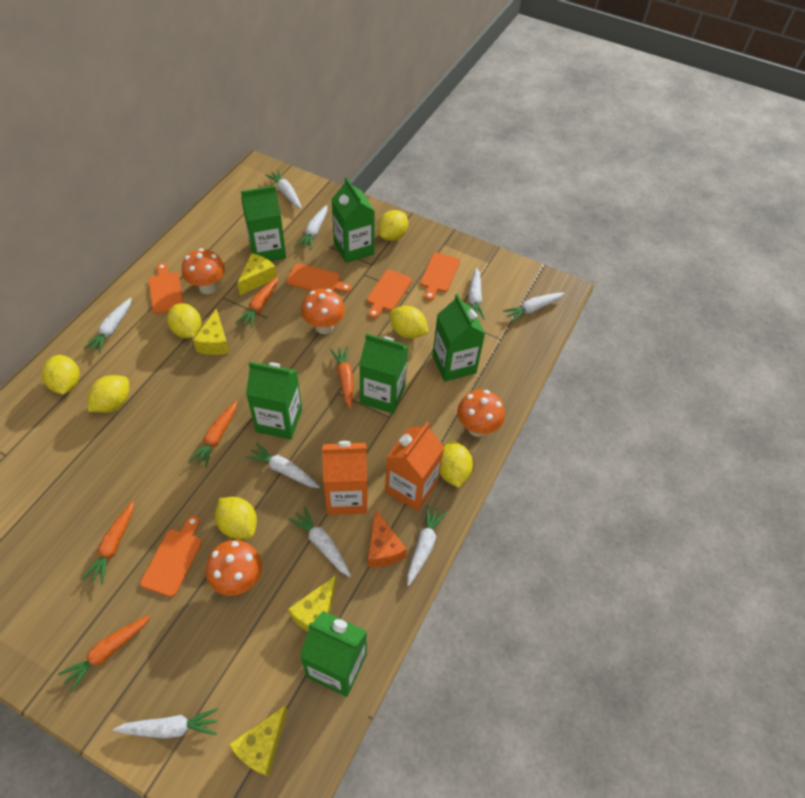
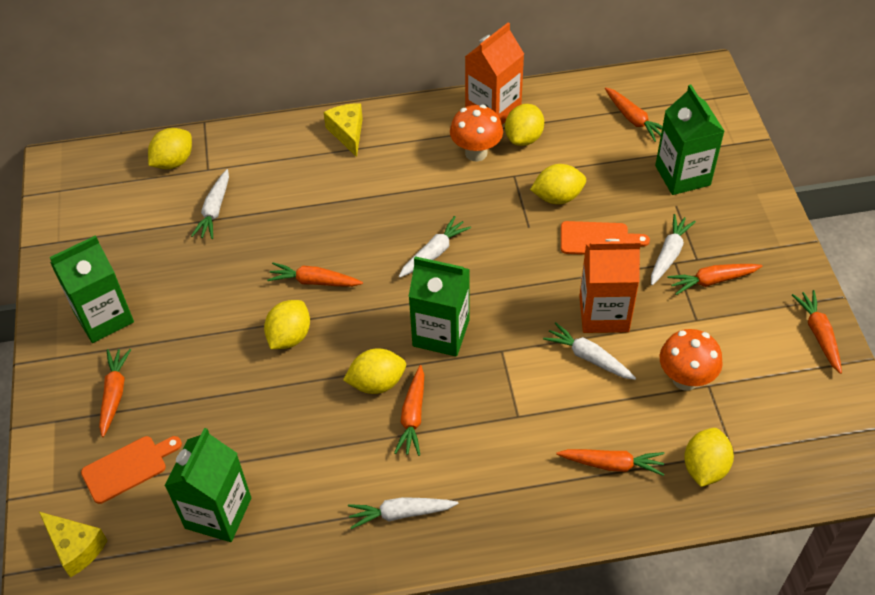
green carton: 6 -> 4
orange carrot: 5 -> 7
orange cheese: 1 -> 0
orange cutting board: 5 -> 2
orange mushroom: 4 -> 2
white carrot: 9 -> 5
yellow cheese: 4 -> 2
yellow lemon: 7 -> 6

